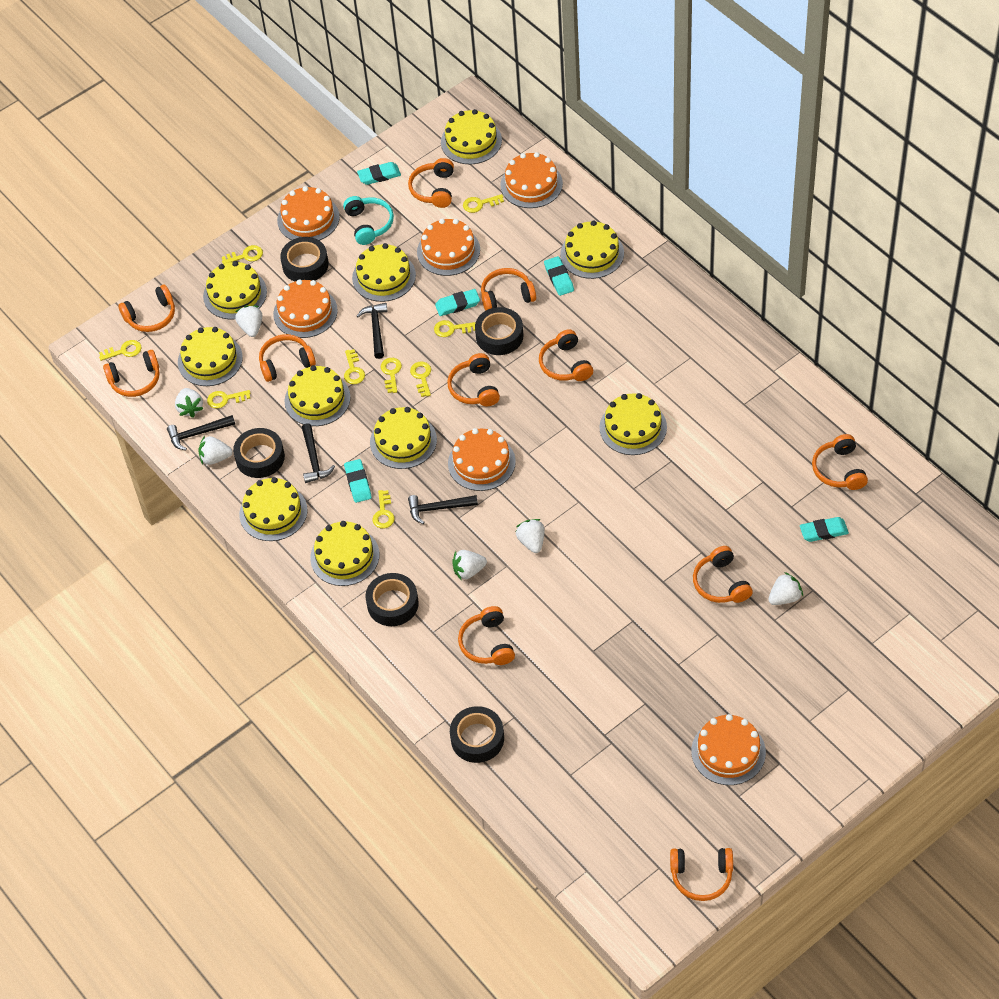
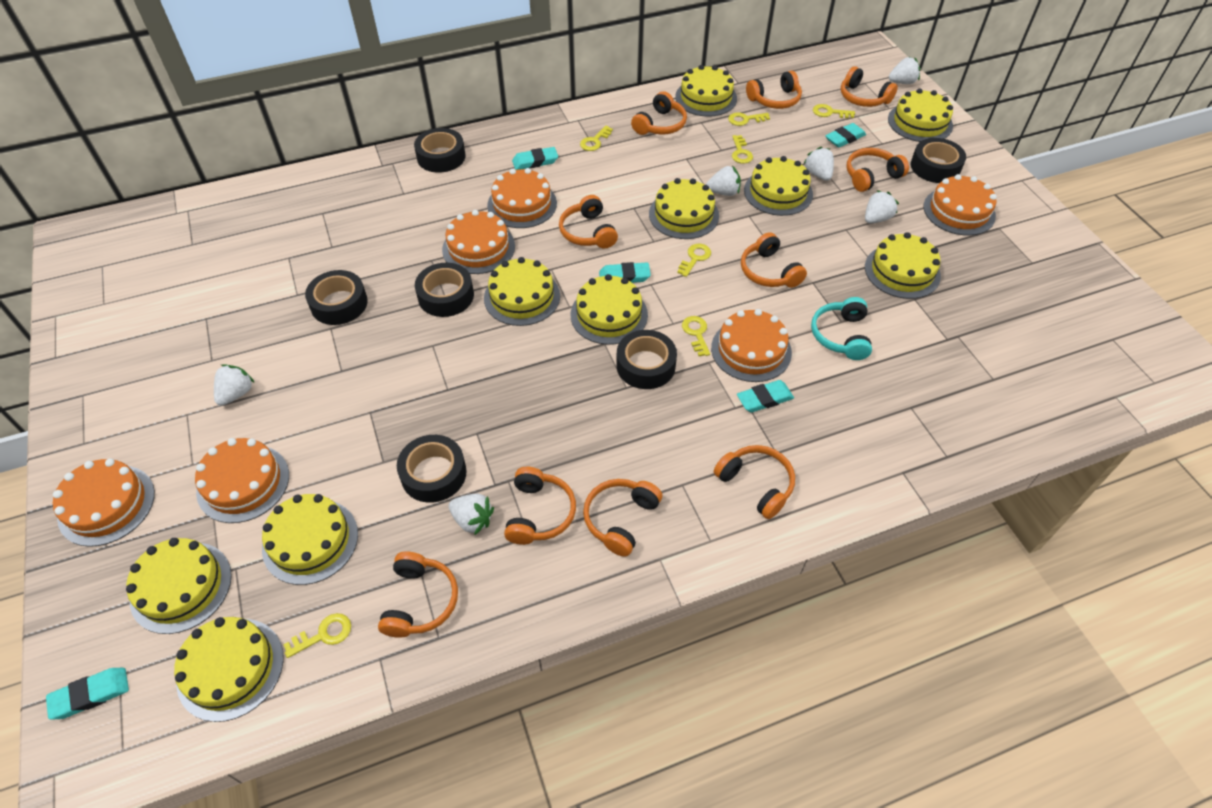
black hammer: 4 -> 0
black tape: 5 -> 6
orange headphones: 11 -> 10
yellow key: 9 -> 7

